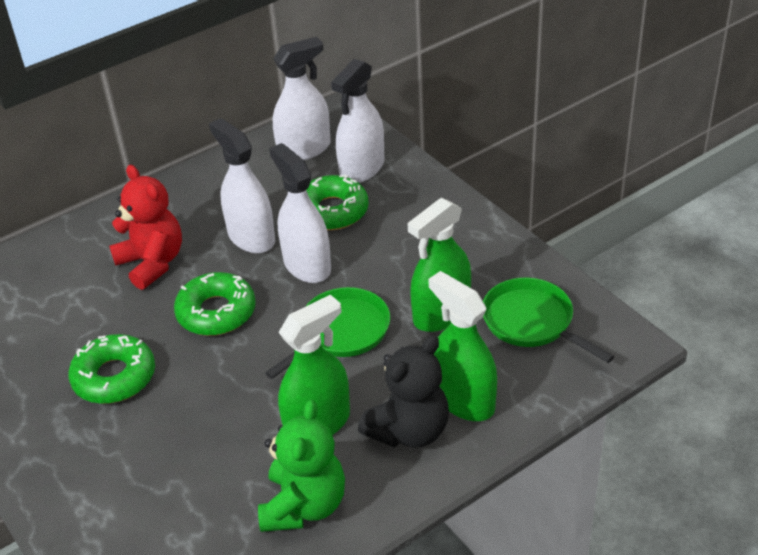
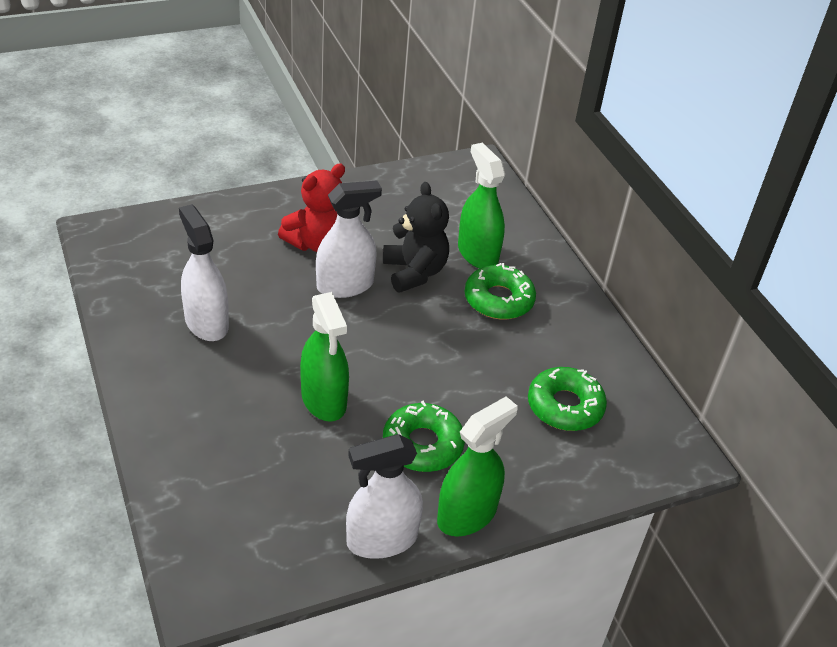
green pan: 2 -> 0
green teddy bear: 1 -> 0
white spray bottle: 4 -> 3

